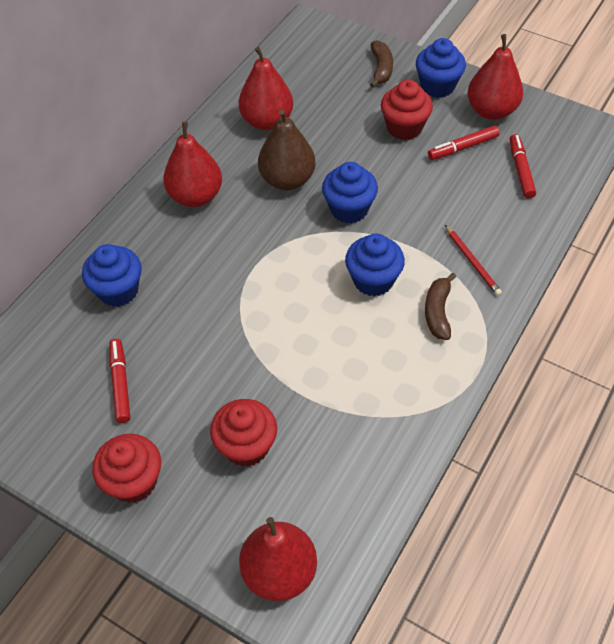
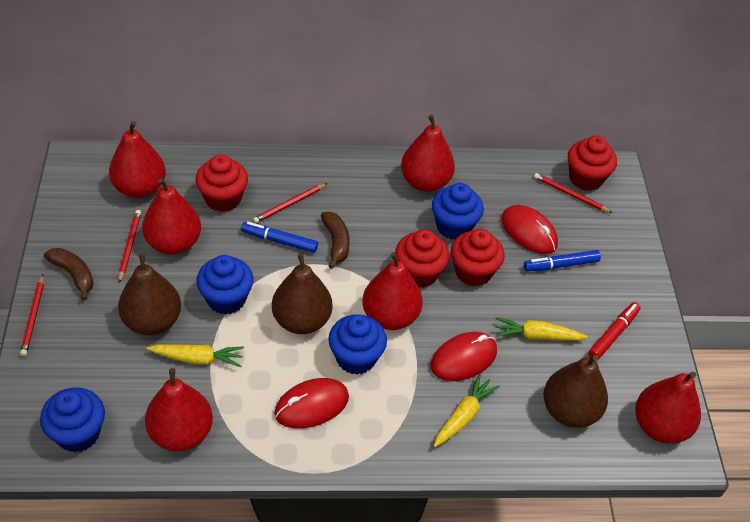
blue marker: 0 -> 2
brown pear: 1 -> 3
red cupcake: 3 -> 4
red marker: 3 -> 1
red mouse: 0 -> 3
red pear: 4 -> 6
red pencil: 1 -> 4
yellow carrot: 0 -> 3

